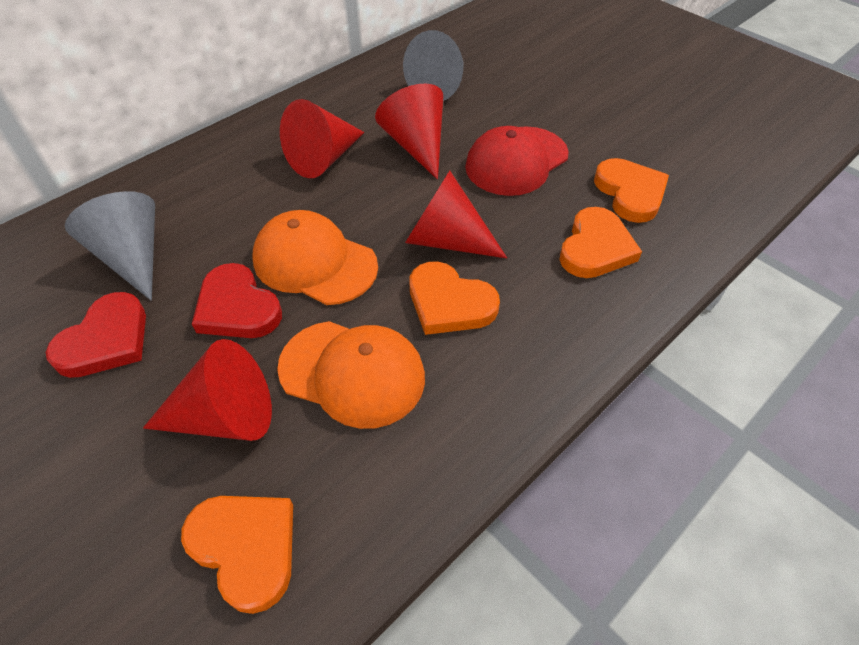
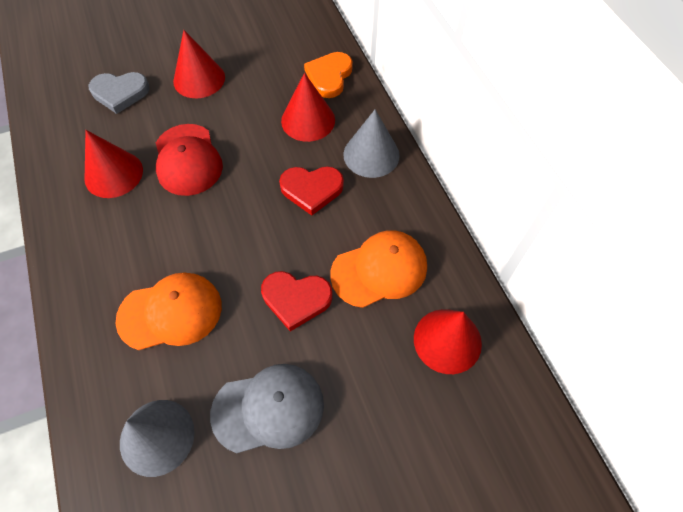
grey cap: 0 -> 1
grey heart: 0 -> 1
orange heart: 4 -> 1

